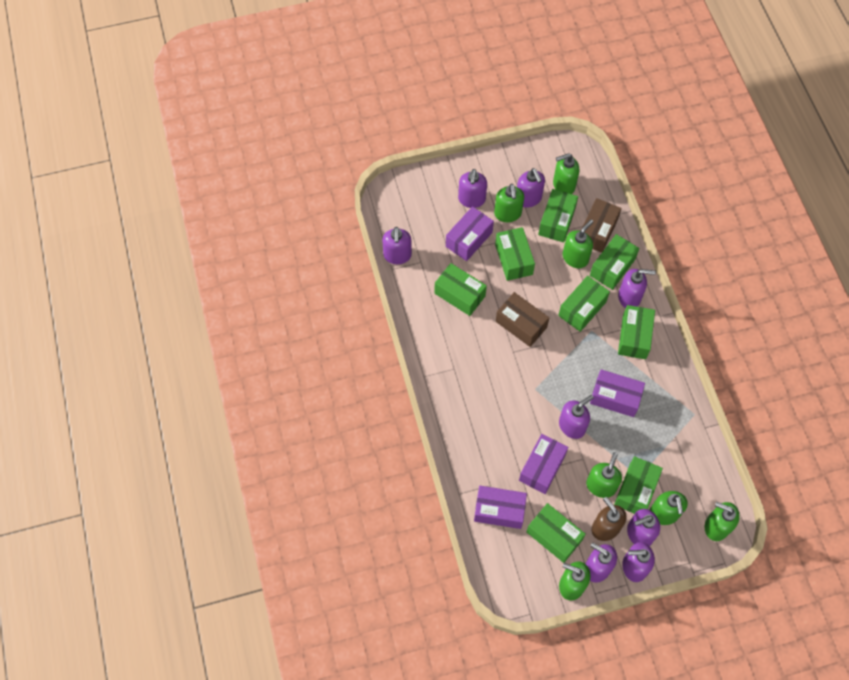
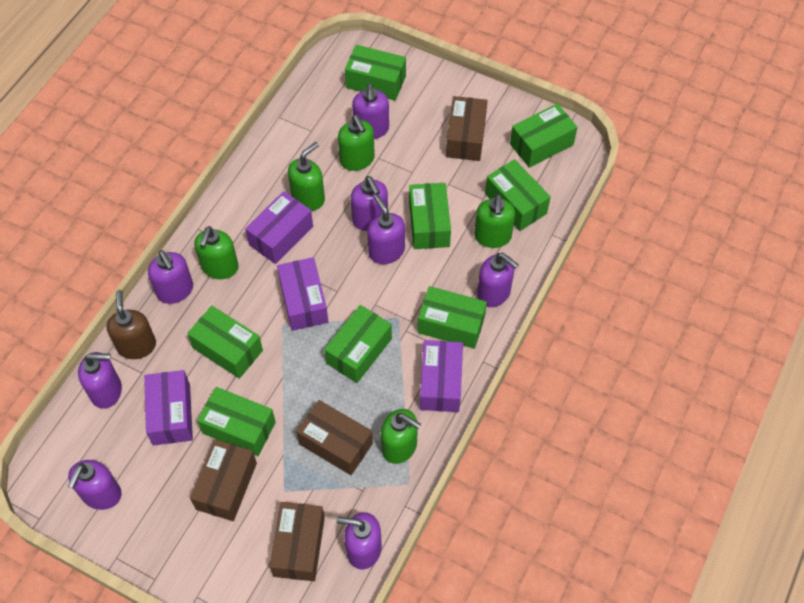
brown box: 2 -> 4
green soap dispenser: 7 -> 5

